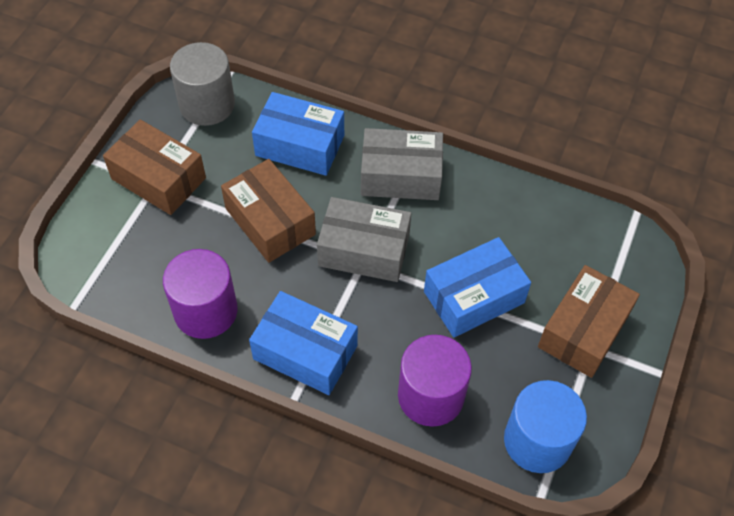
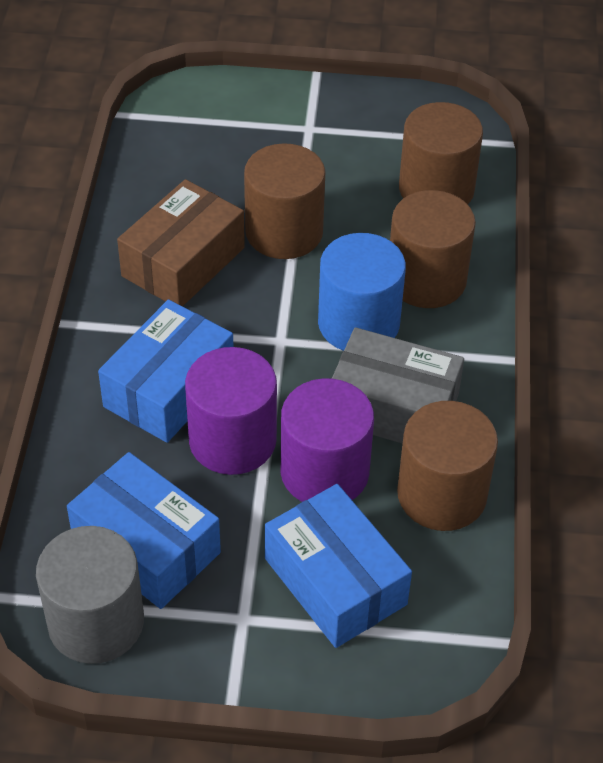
brown box: 3 -> 1
brown cylinder: 0 -> 4
grey box: 2 -> 1

